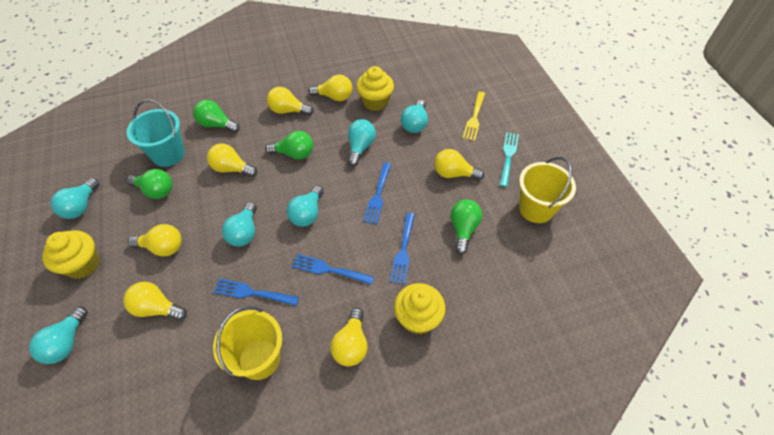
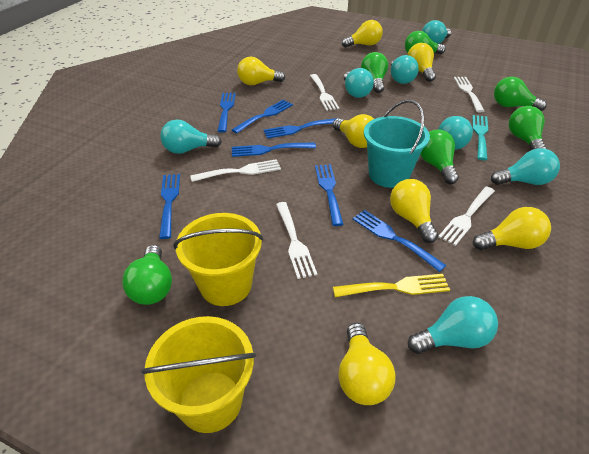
blue fork: 4 -> 7
green light bulb: 4 -> 6
turquoise light bulb: 6 -> 7
white fork: 0 -> 5
yellow cupcake: 3 -> 0

